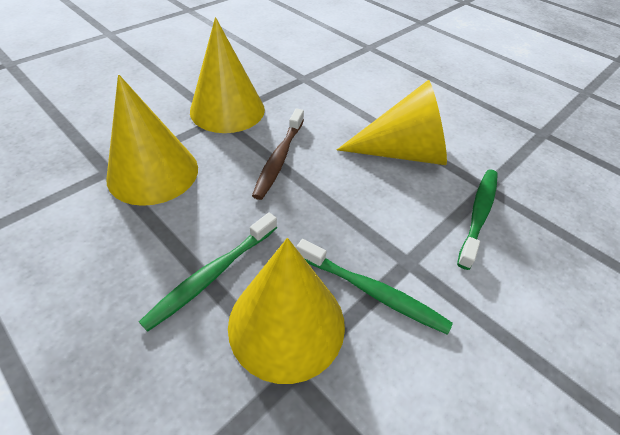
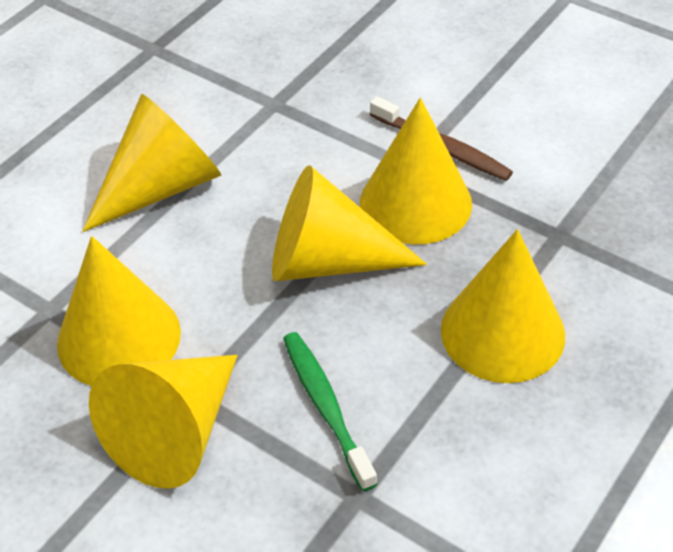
green toothbrush: 3 -> 1
yellow cone: 4 -> 6

